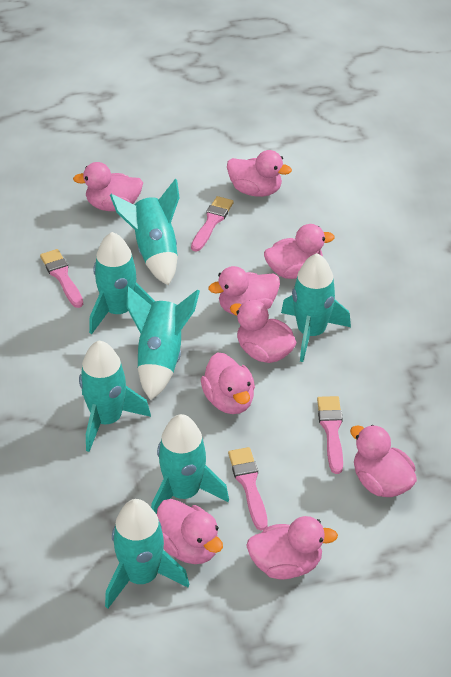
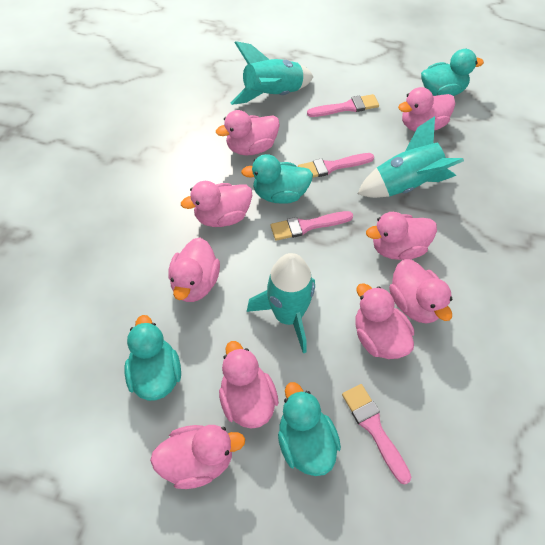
turquoise duck: 0 -> 4
turquoise rocket: 7 -> 3

